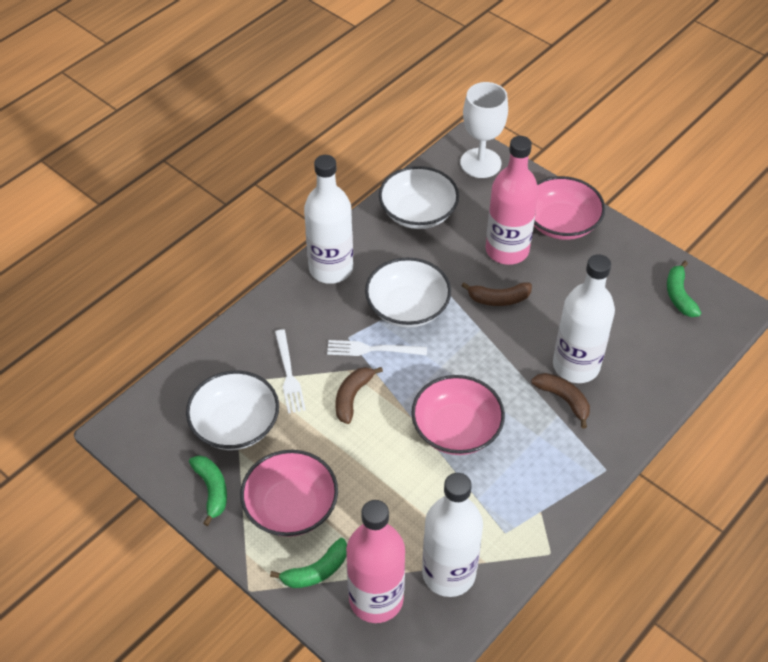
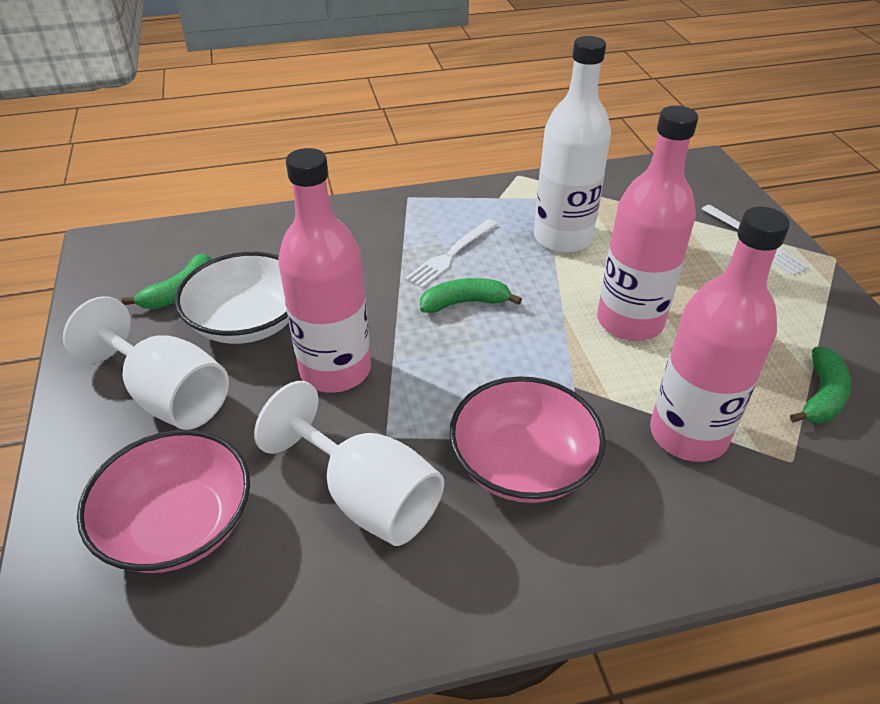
brown banana: 3 -> 0
pink bottle: 2 -> 3
pink bowl: 3 -> 2
white bottle: 3 -> 1
white bowl: 3 -> 1
white goblet: 1 -> 2

